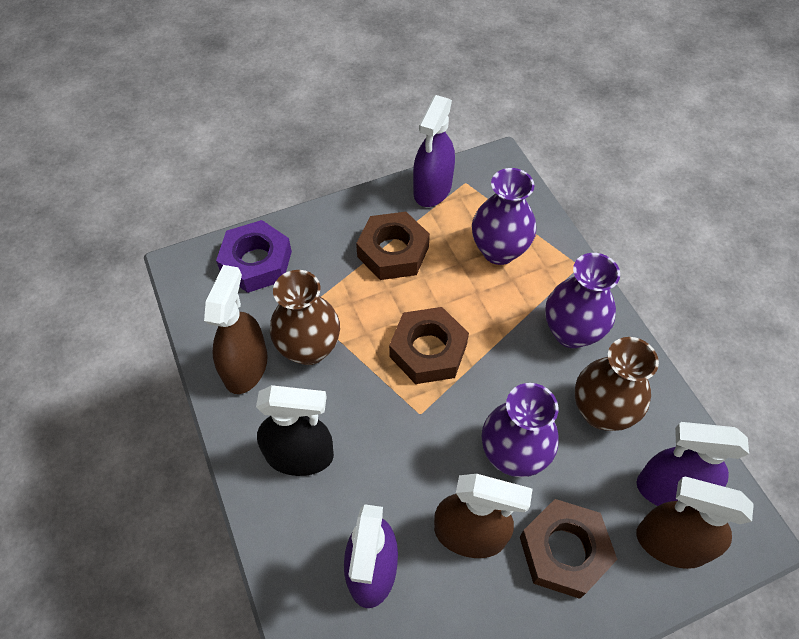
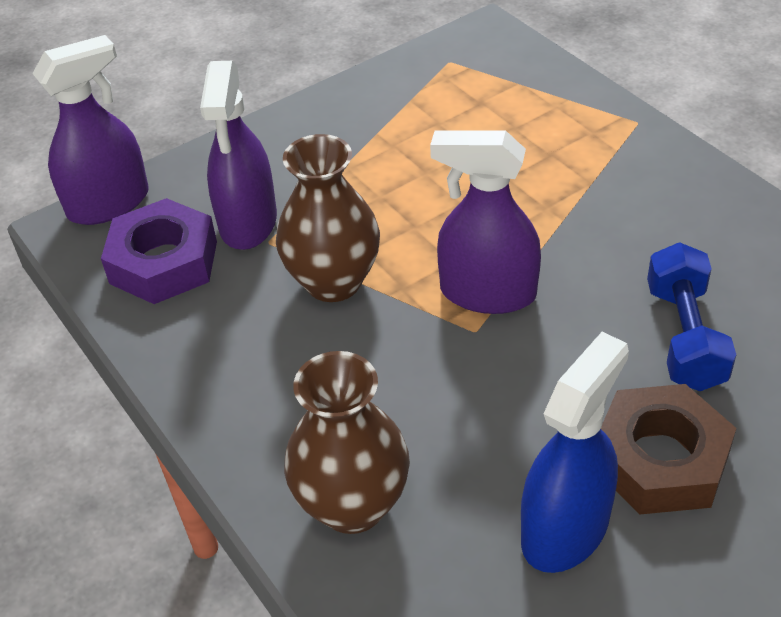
black spray bottle: 1 -> 0
blue dumbbell: 0 -> 1
blue spray bottle: 0 -> 1
brown nut: 3 -> 1
brown spray bottle: 3 -> 0
purple vase: 3 -> 0

